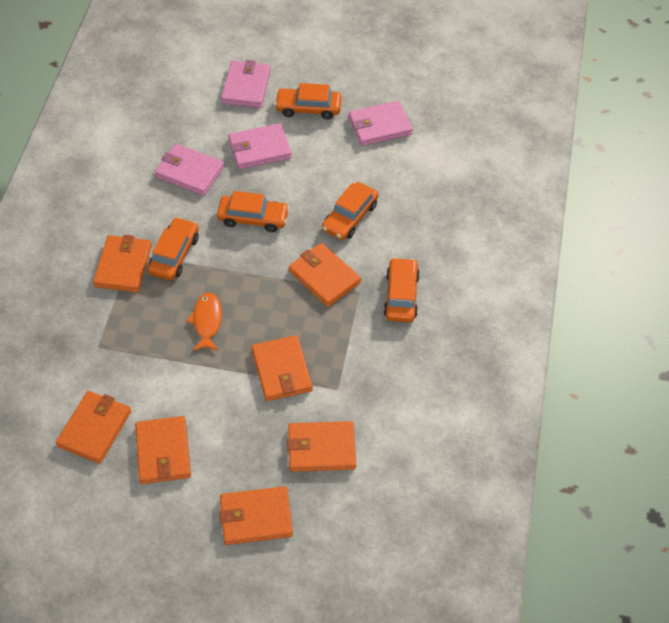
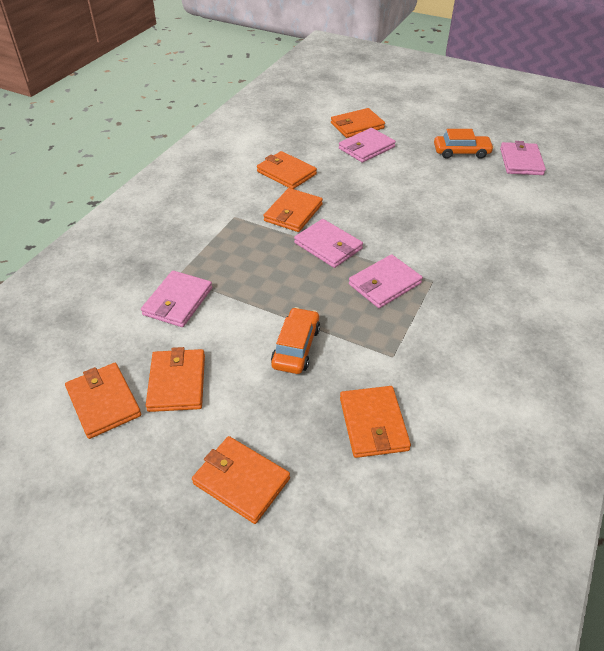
orange car: 5 -> 2
orange fish: 1 -> 0
pink wallet: 4 -> 5

